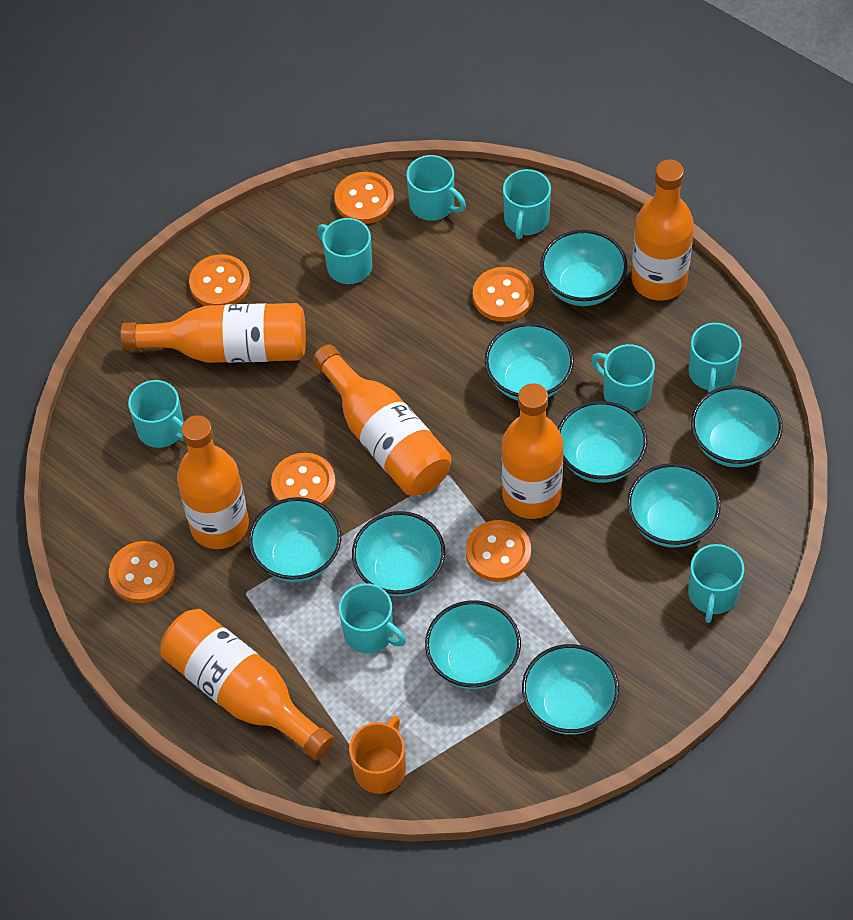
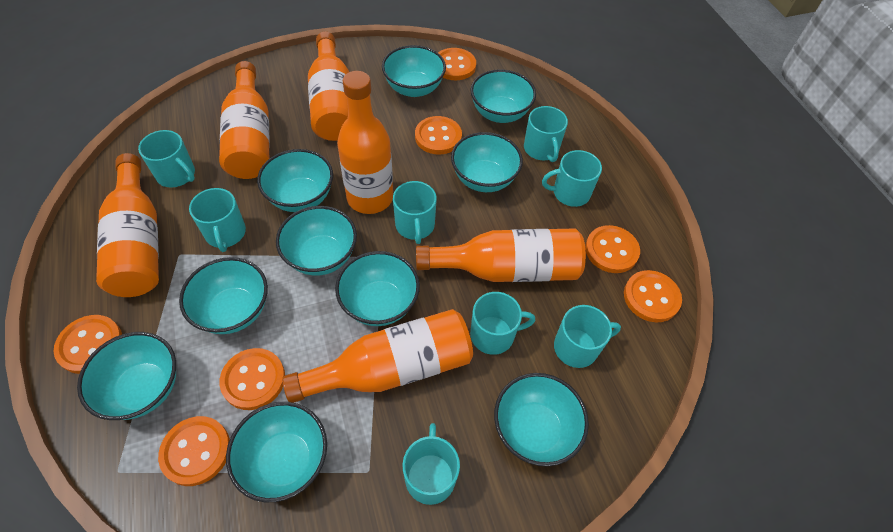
orange button: 6 -> 7
orange mug: 1 -> 0
turquoise bowl: 9 -> 10

